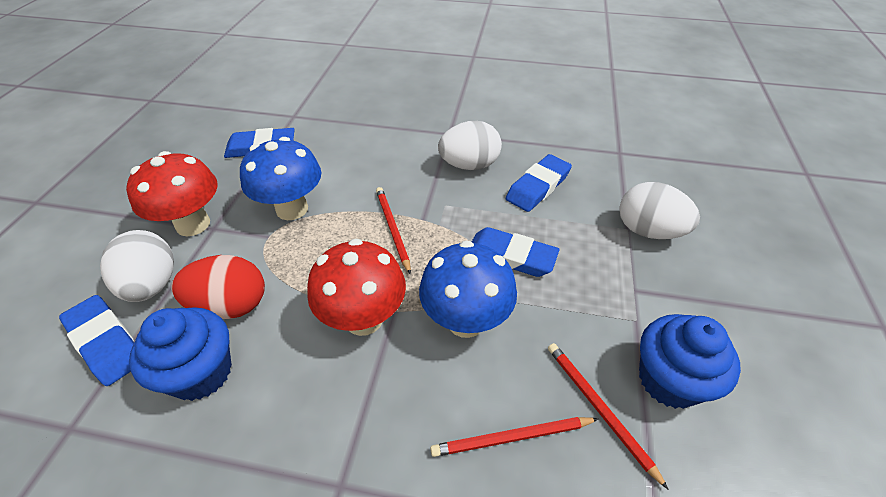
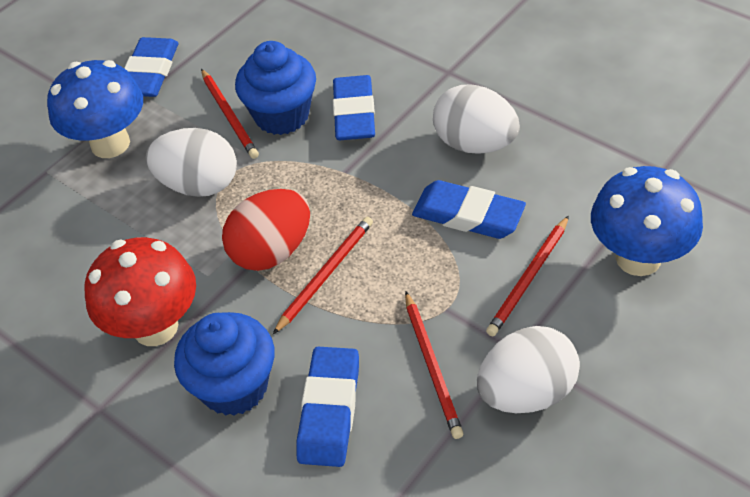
red mushroom: 2 -> 1
red pencil: 3 -> 4

